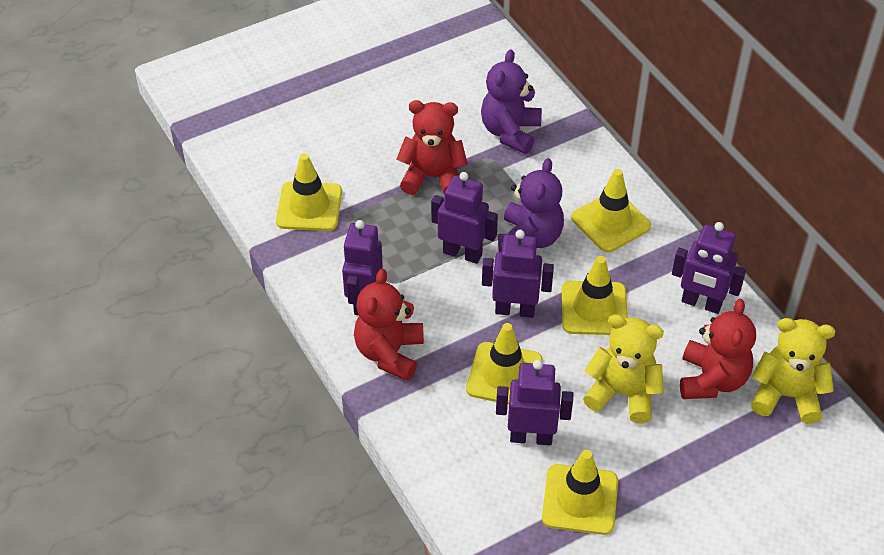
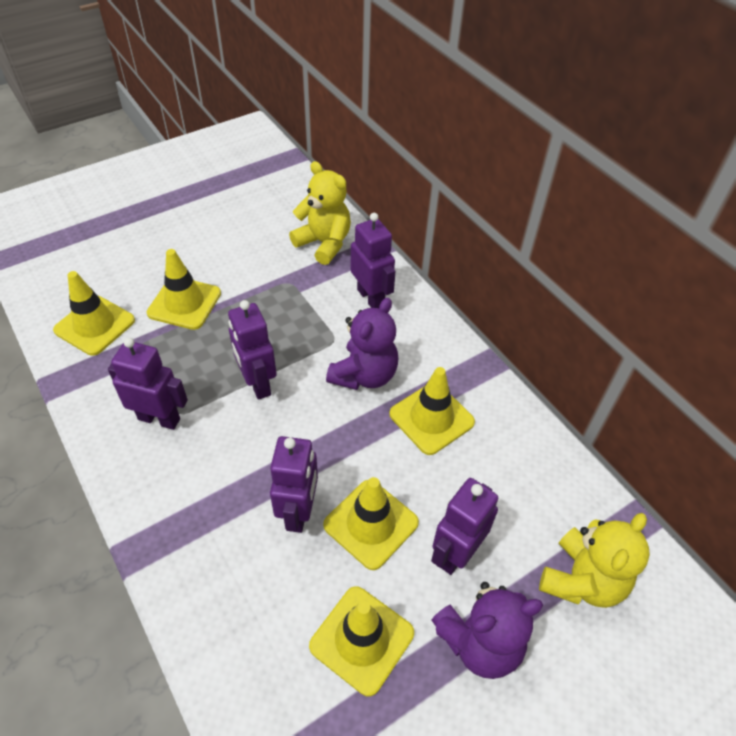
red teddy bear: 3 -> 0

